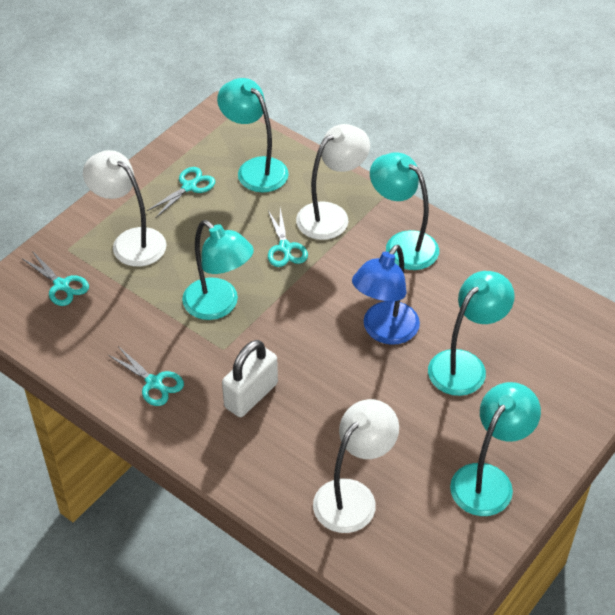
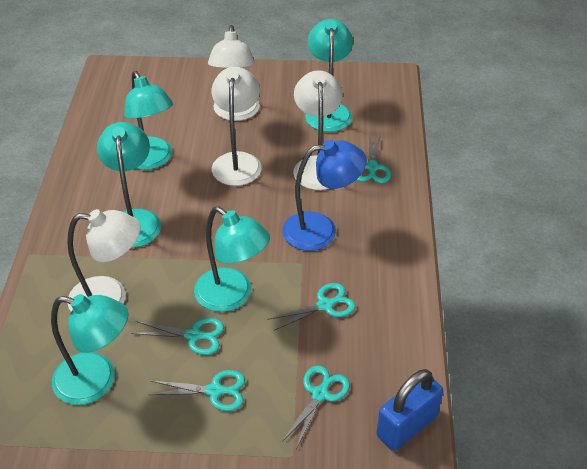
blue padlock: 0 -> 1
turquoise scissors: 4 -> 5
white lamp: 3 -> 4
white padlock: 1 -> 0

